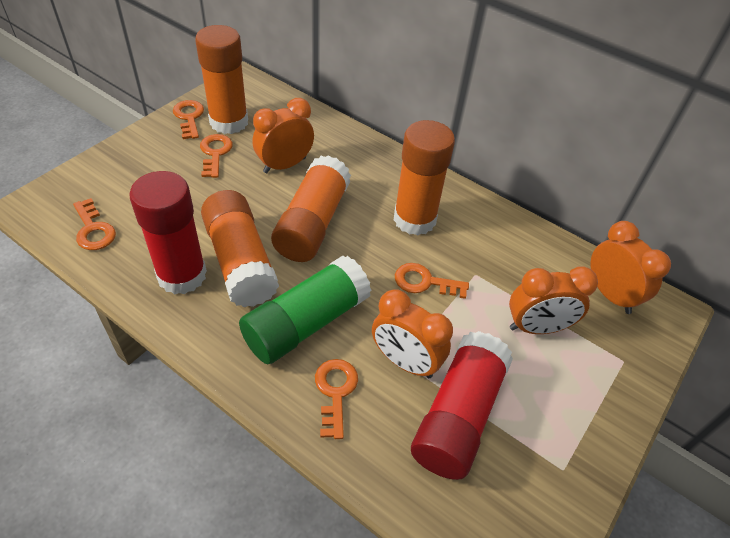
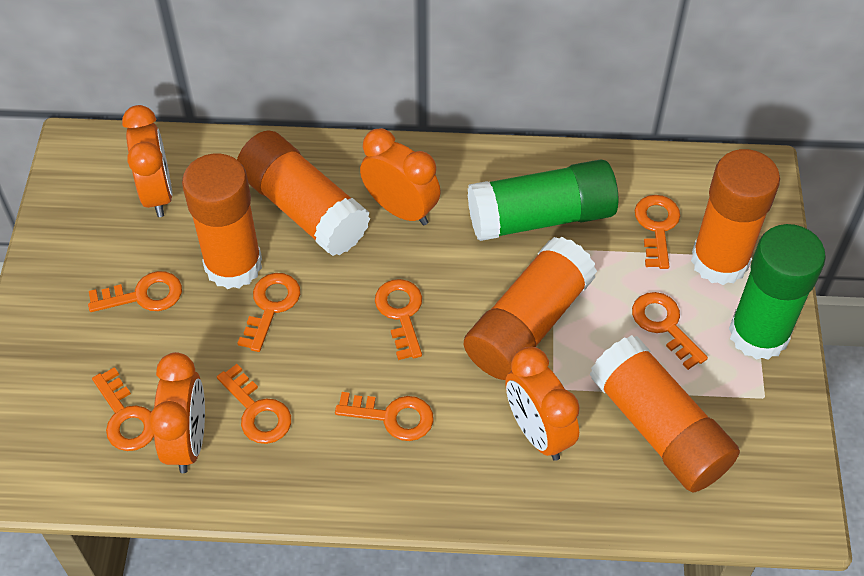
green glue stick: 1 -> 2
orange glue stick: 4 -> 5
orange key: 5 -> 8
red glue stick: 2 -> 0

